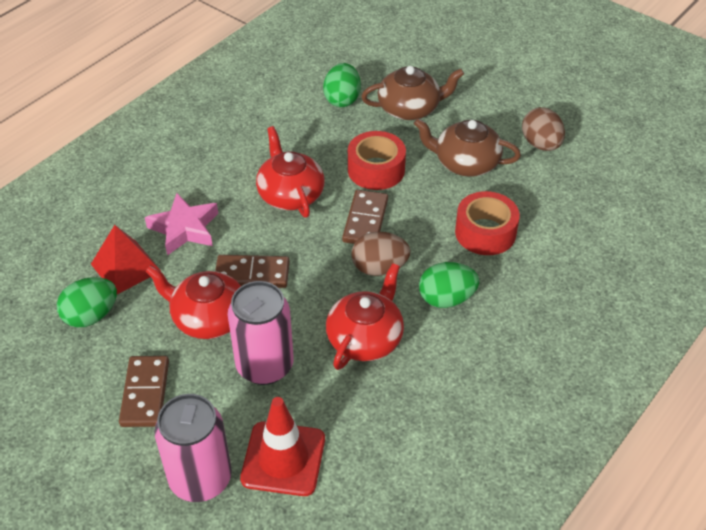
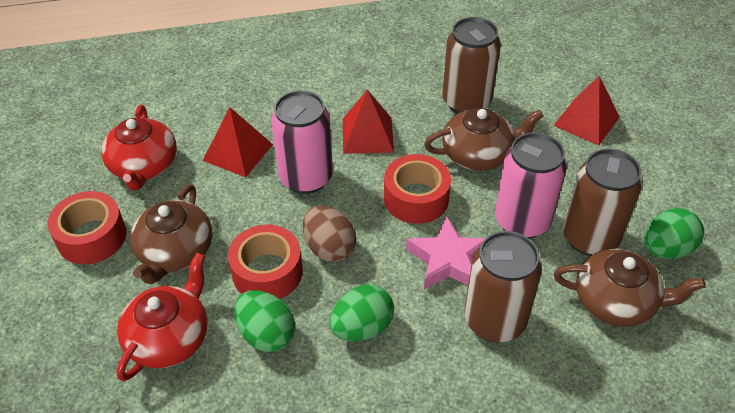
brown can: 0 -> 3
brown domino: 3 -> 0
brown egg: 2 -> 1
brown teapot: 2 -> 3
red pyramid: 1 -> 3
red tape: 2 -> 3
red teapot: 3 -> 2
red traffic cone: 1 -> 0

